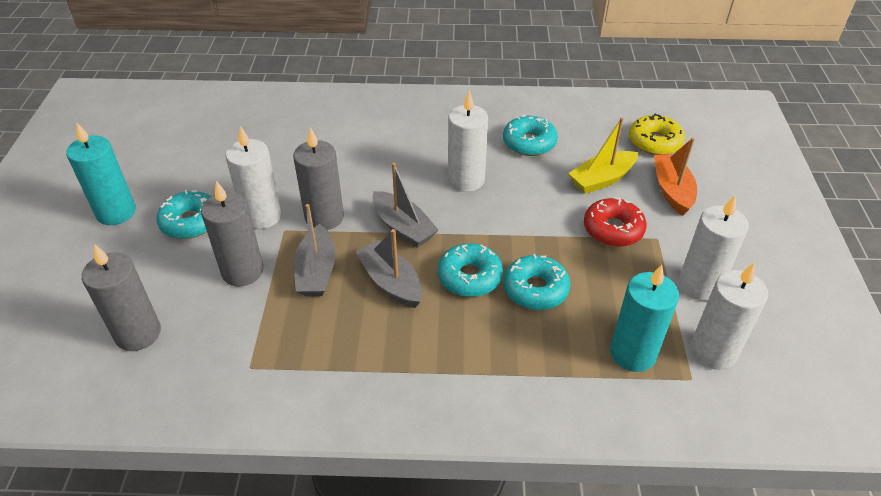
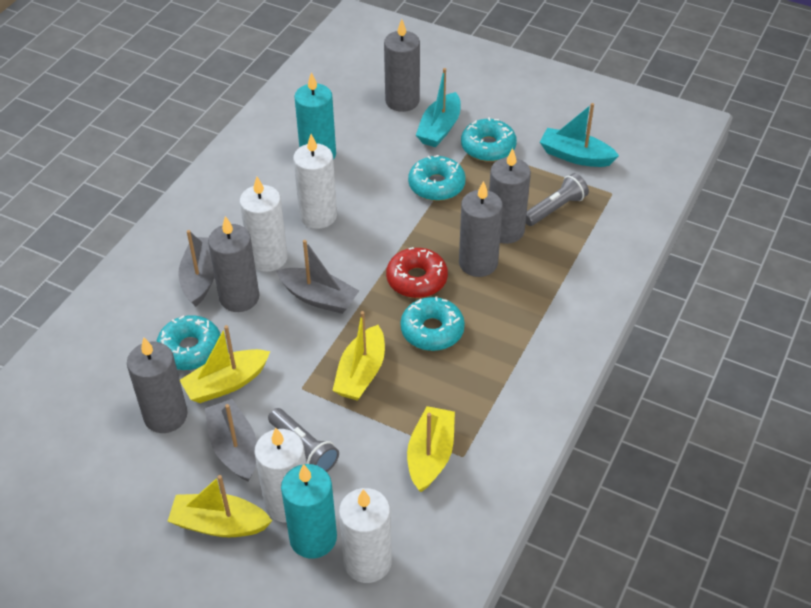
grey candle: 3 -> 5
grey flashlight: 0 -> 2
orange boat: 1 -> 0
turquoise boat: 0 -> 2
yellow boat: 1 -> 4
yellow donut: 1 -> 0

